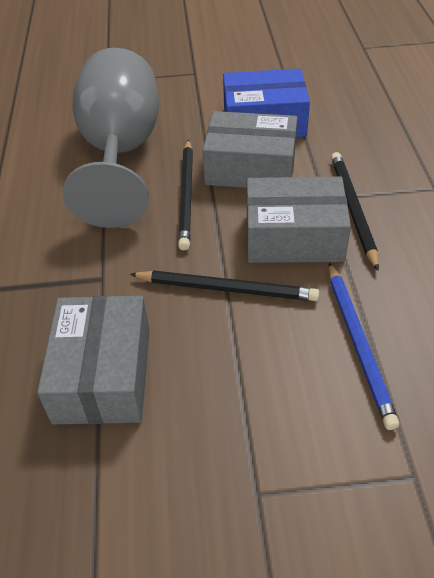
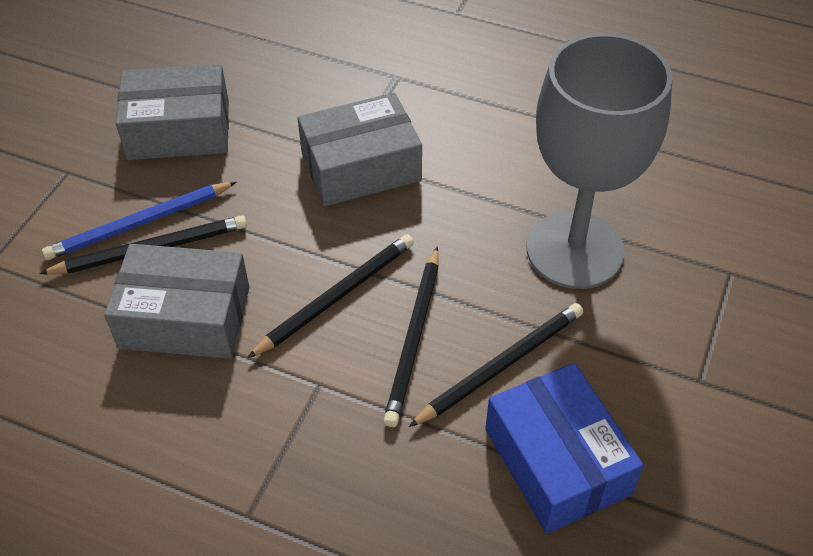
black pencil: 3 -> 4

